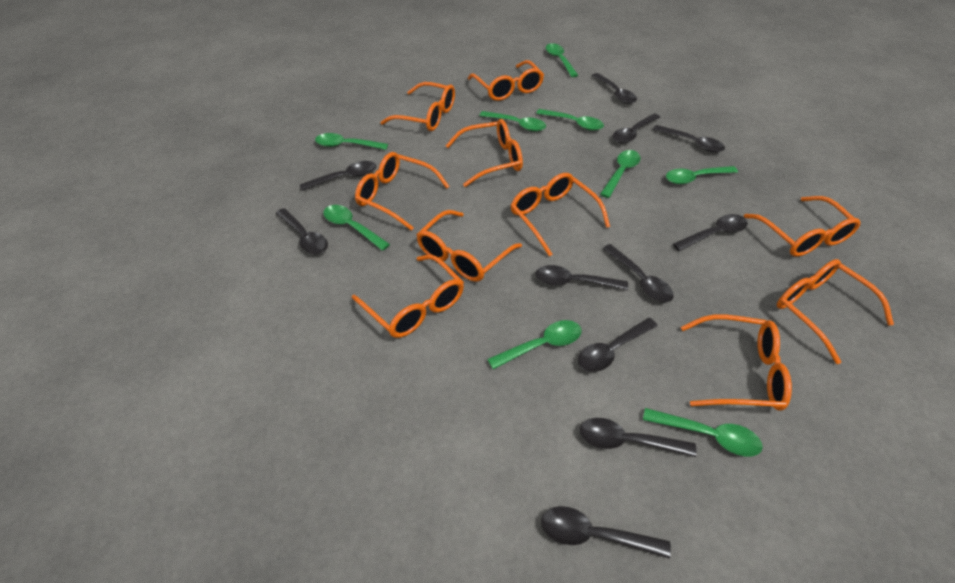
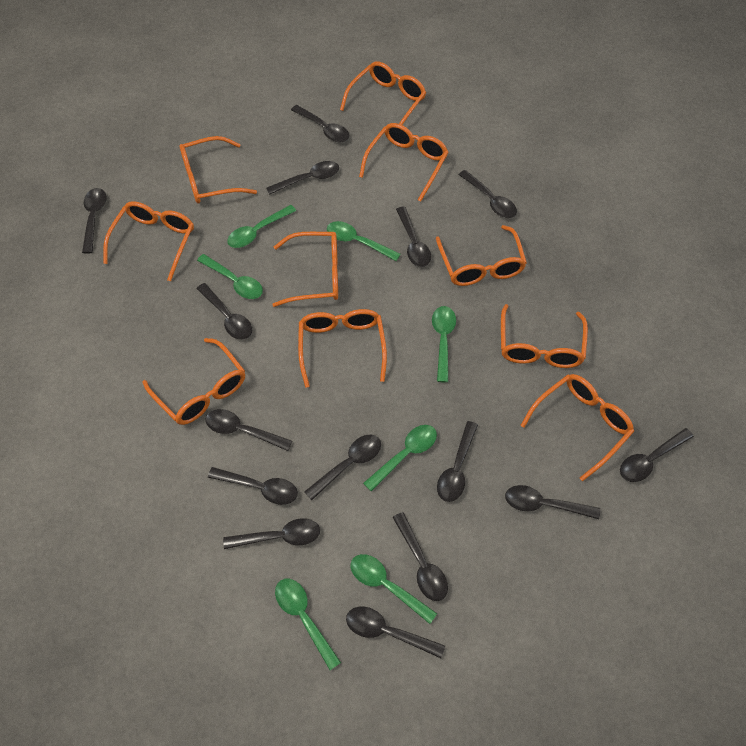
black spoon: 11 -> 15
green spoon: 9 -> 7

